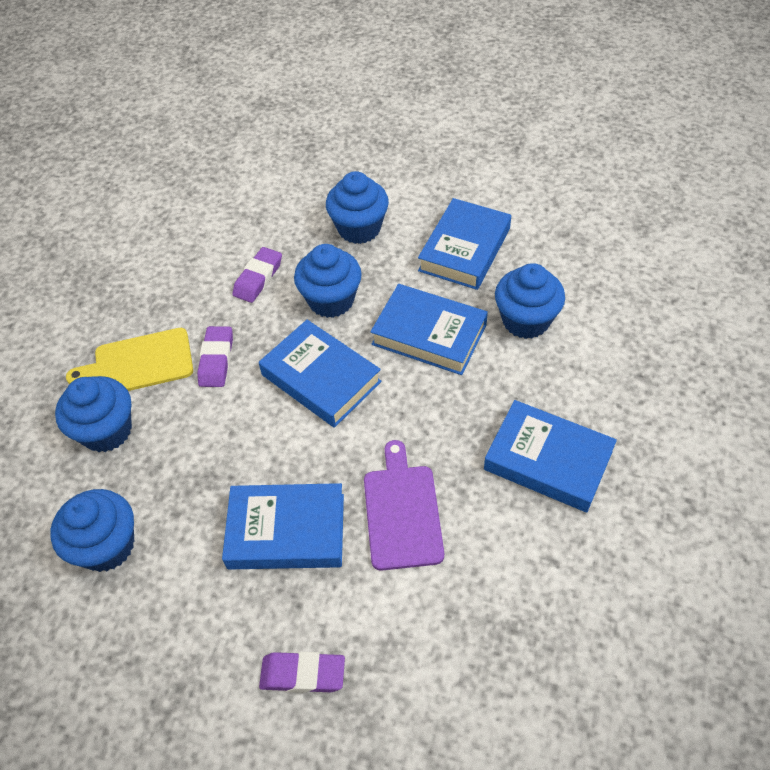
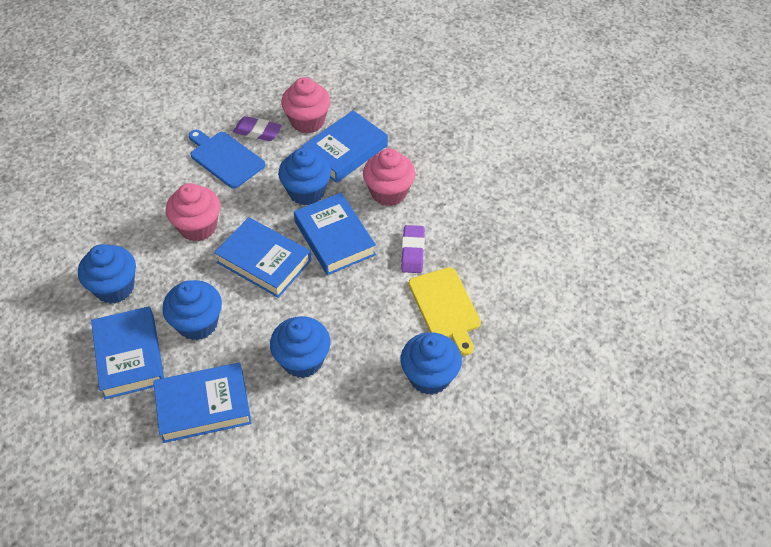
blue cutting board: 0 -> 1
pink cupcake: 0 -> 3
purple cutting board: 1 -> 0
purple eraser: 3 -> 2

